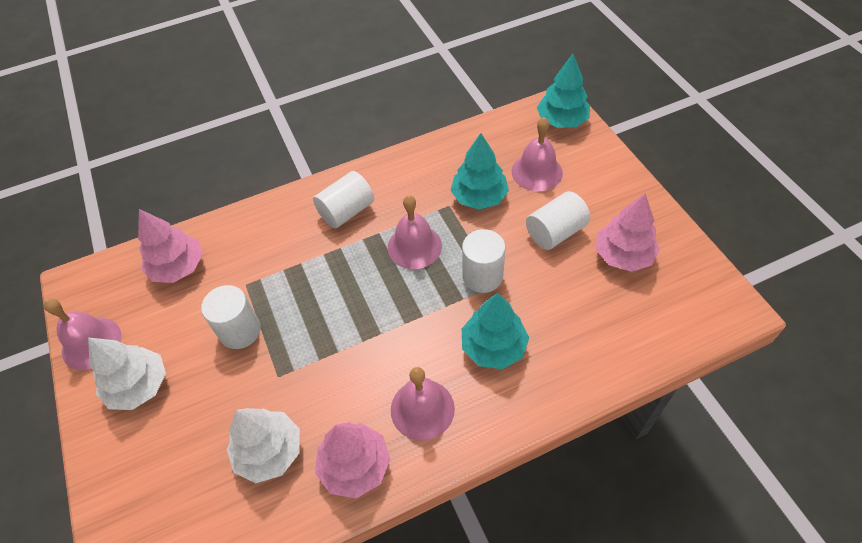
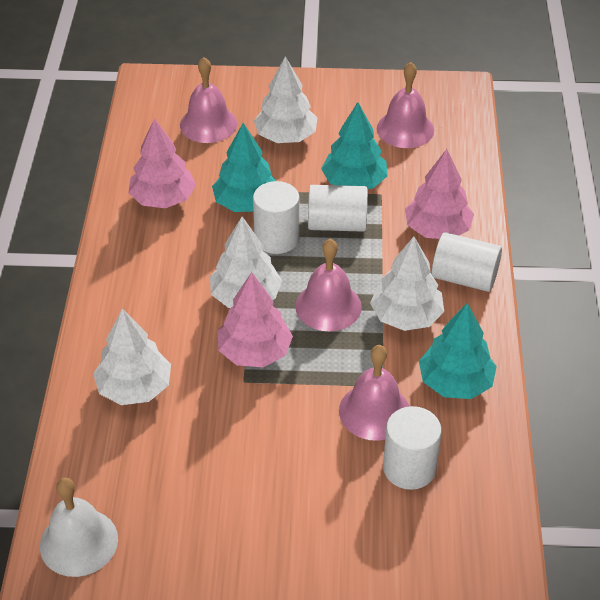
white bell: 0 -> 1
white tree: 2 -> 4

